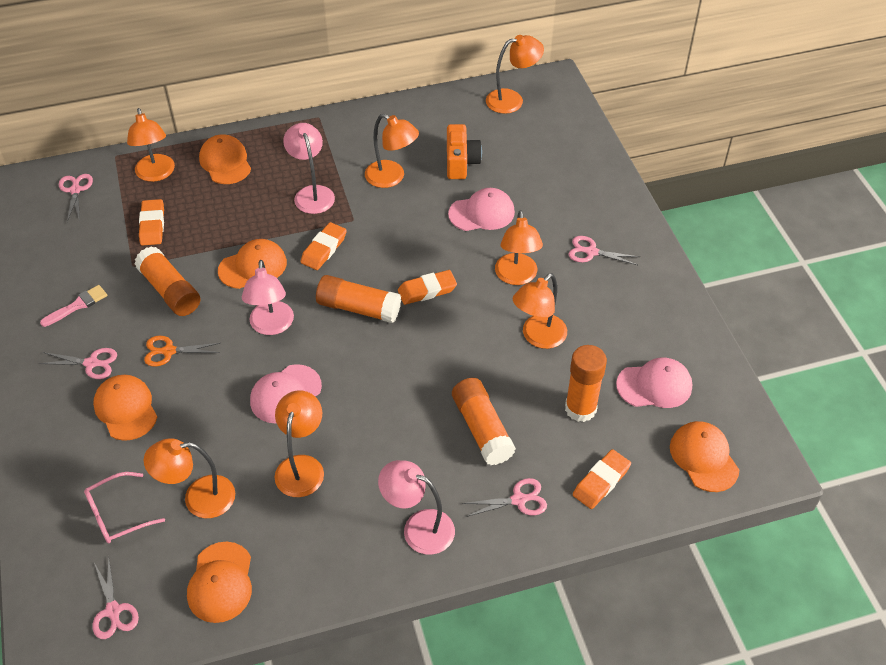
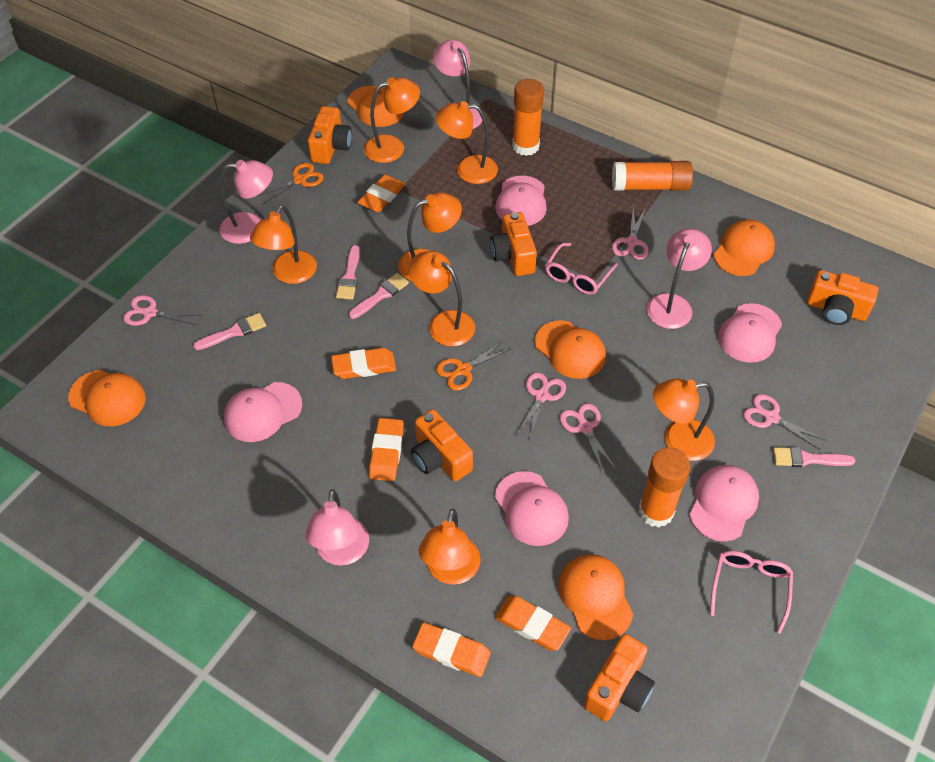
orange camera: 1 -> 5
orange eraser: 4 -> 5
orange glue stick: 4 -> 3
orange scissors: 1 -> 2
pink brush: 1 -> 4
pink cap: 3 -> 5
pink glasses: 1 -> 2
pink lamp: 3 -> 4

